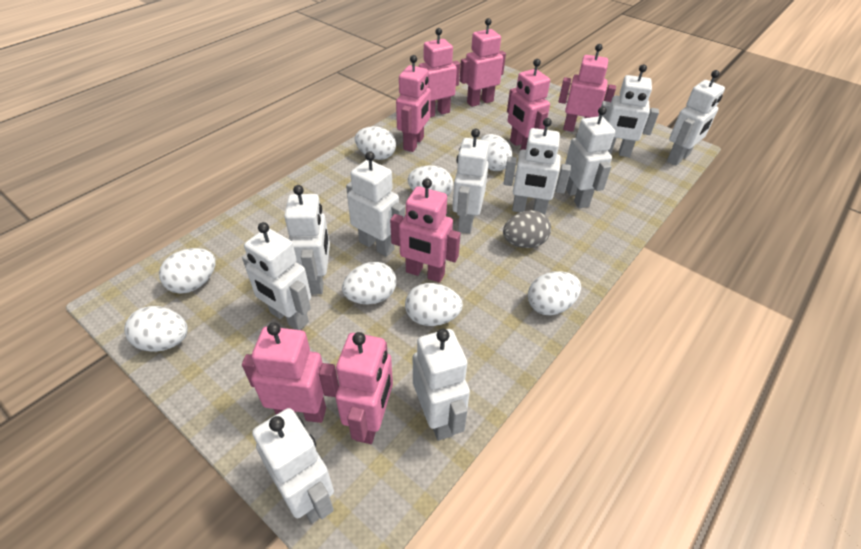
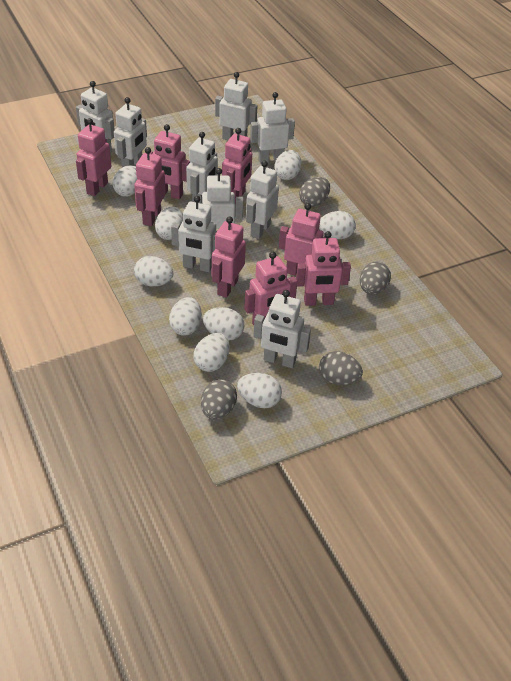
grey egg: 1 -> 4
white egg: 8 -> 9
white robot: 10 -> 9

